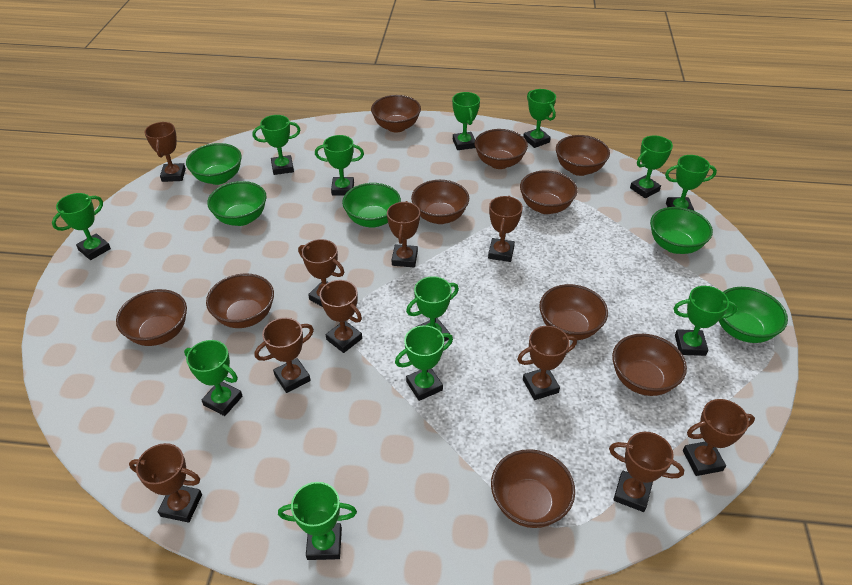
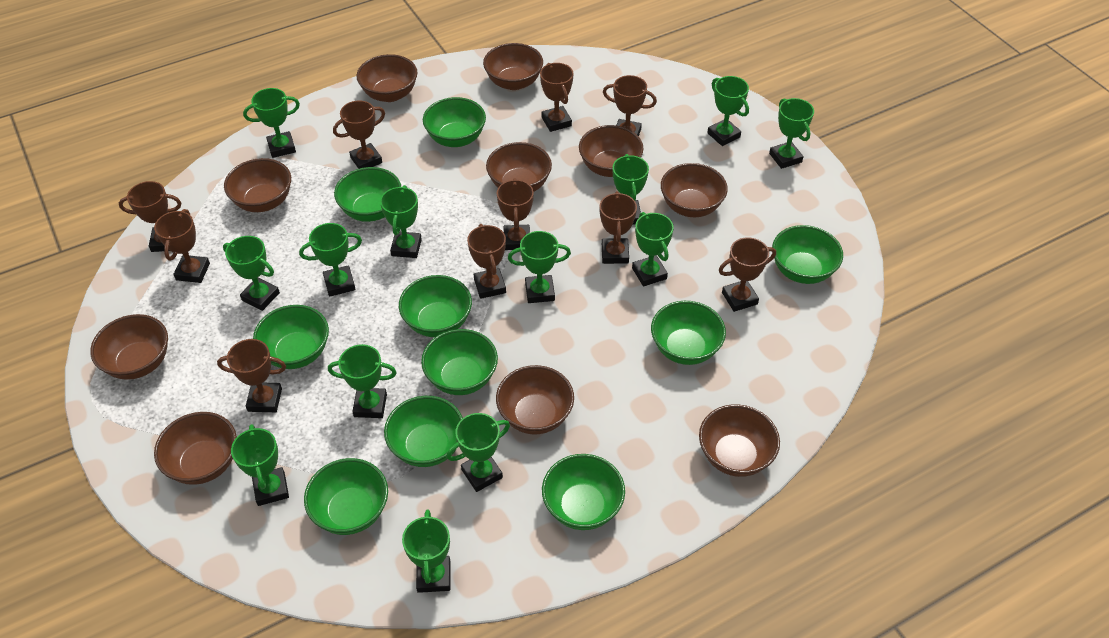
green bowl: 5 -> 10
green trophy: 12 -> 13

